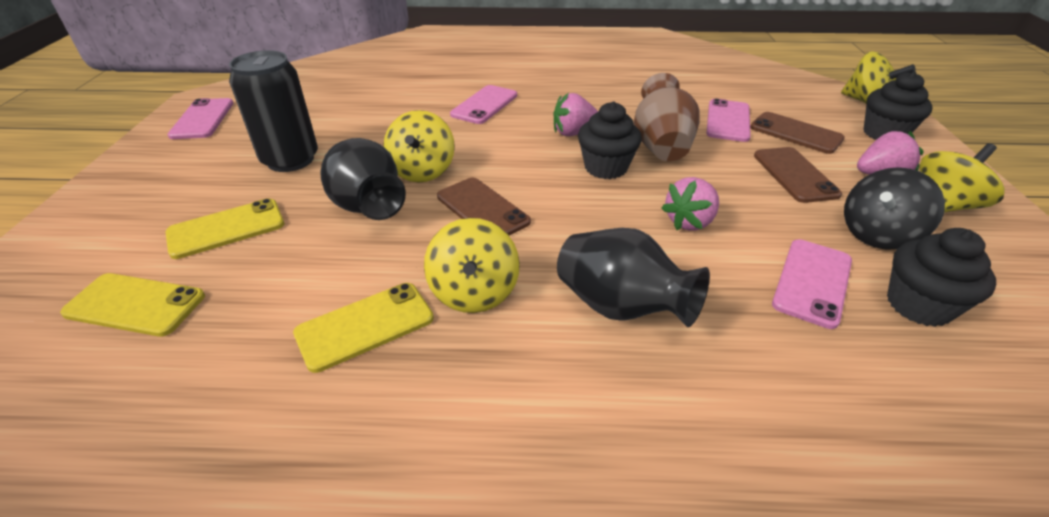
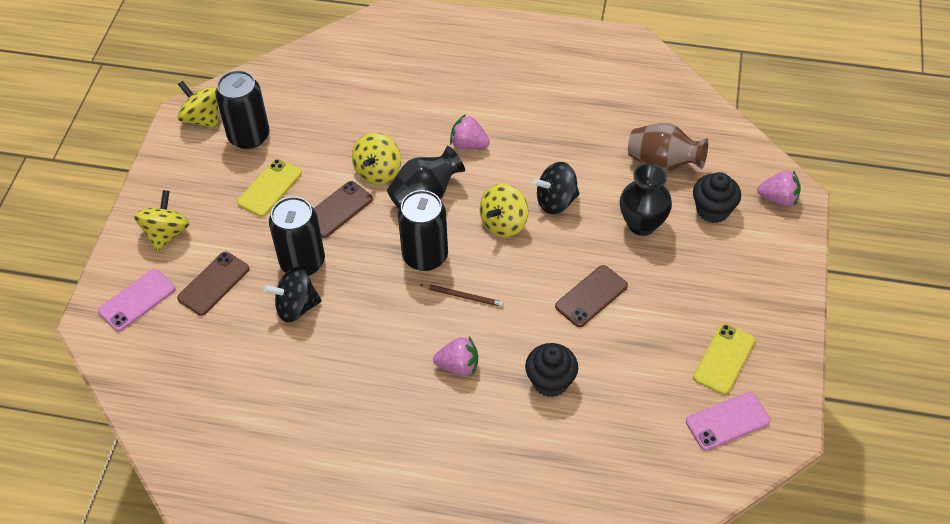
black can: 1 -> 3
black cupcake: 3 -> 2
black spinning top: 1 -> 2
brown pencil: 0 -> 1
pink phone: 4 -> 2
yellow phone: 3 -> 2

